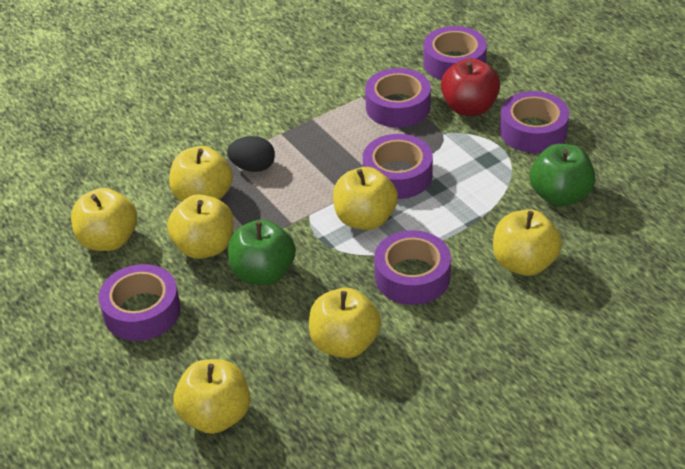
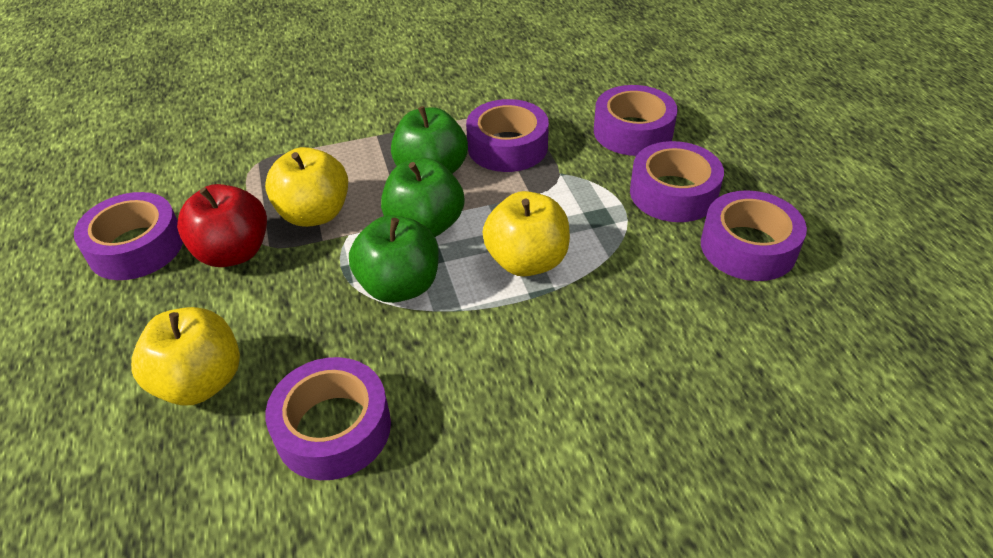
black egg: 1 -> 0
green apple: 2 -> 3
yellow apple: 7 -> 3

